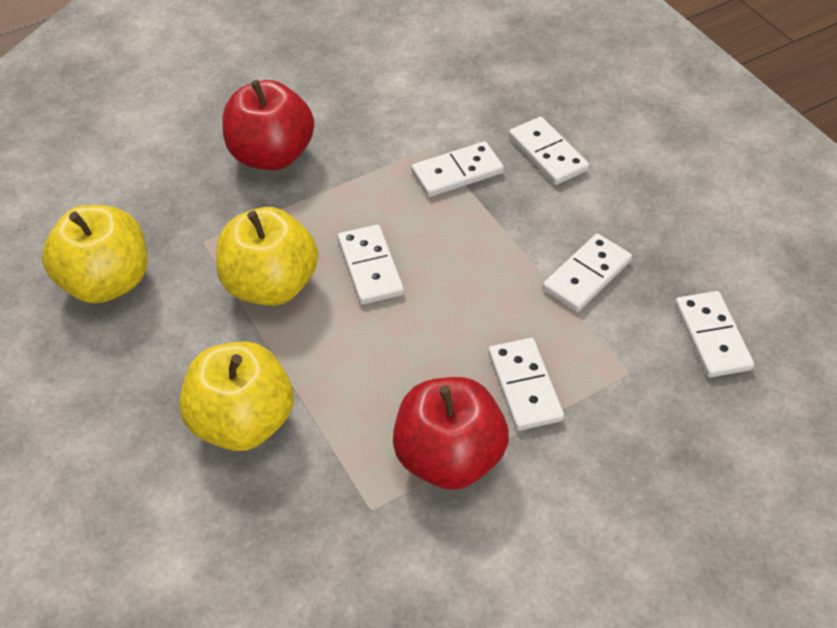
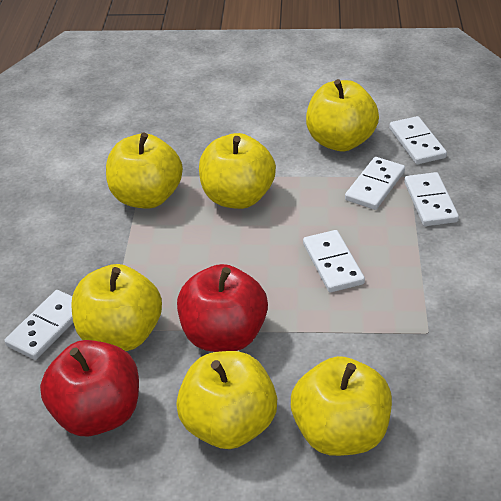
white domino: 6 -> 5
yellow apple: 3 -> 6

